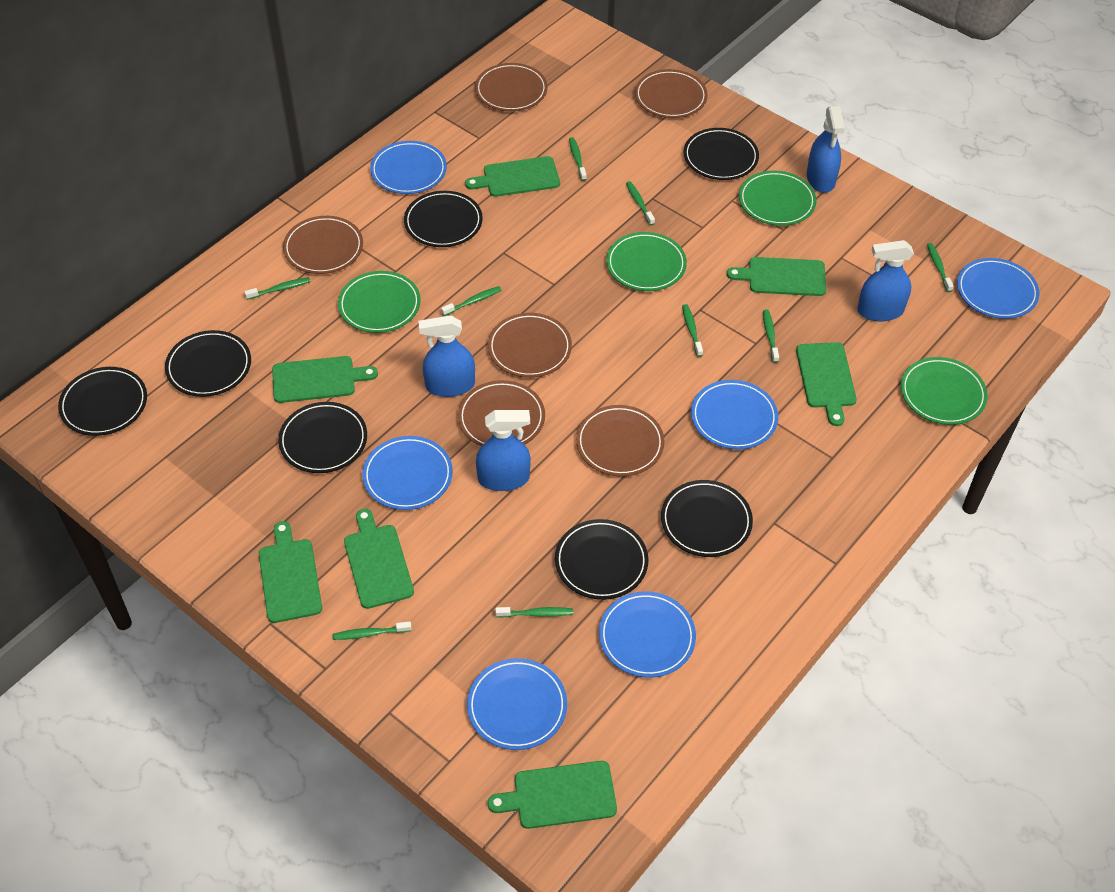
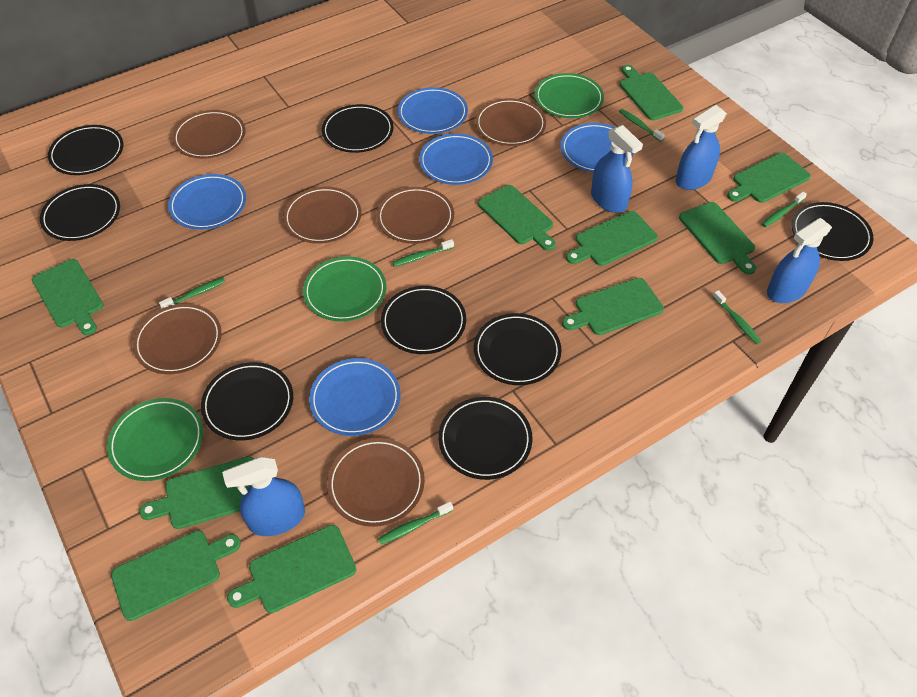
black plate: 7 -> 8
blue plate: 6 -> 5
green cutting board: 7 -> 10
green plate: 4 -> 3
green toothbrush: 9 -> 6

